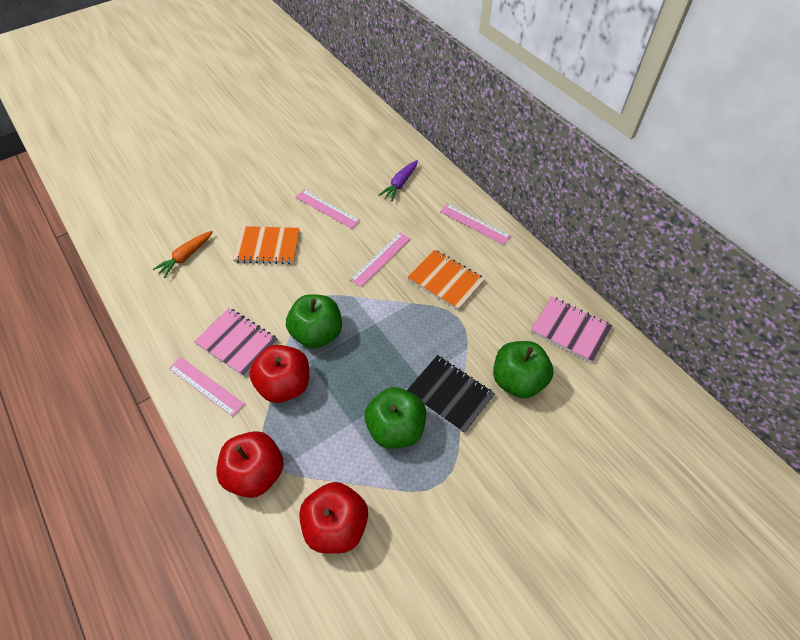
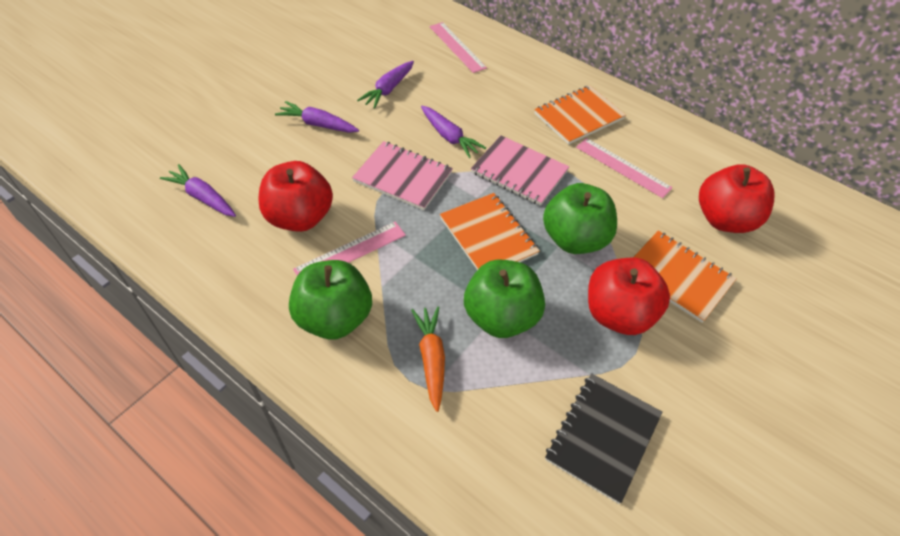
orange notebook: 2 -> 3
pink ruler: 4 -> 3
purple carrot: 1 -> 4

